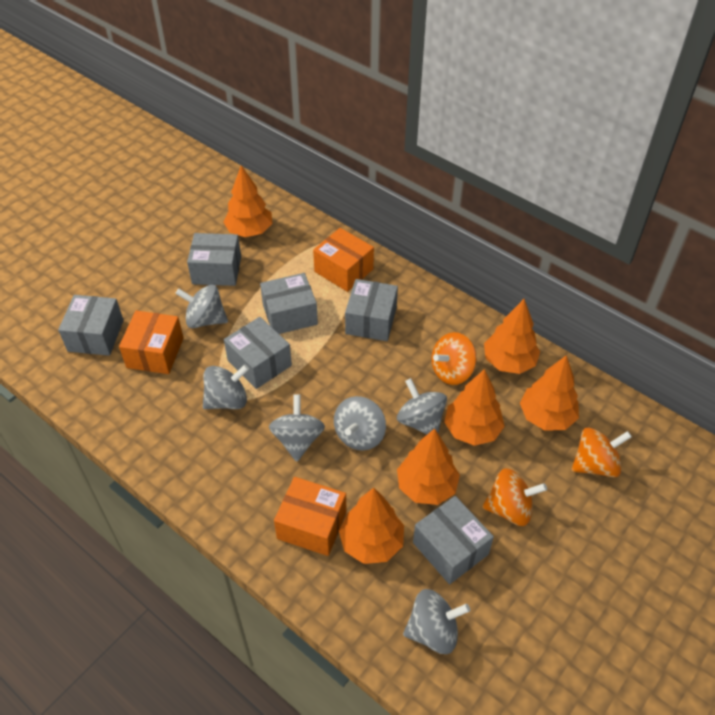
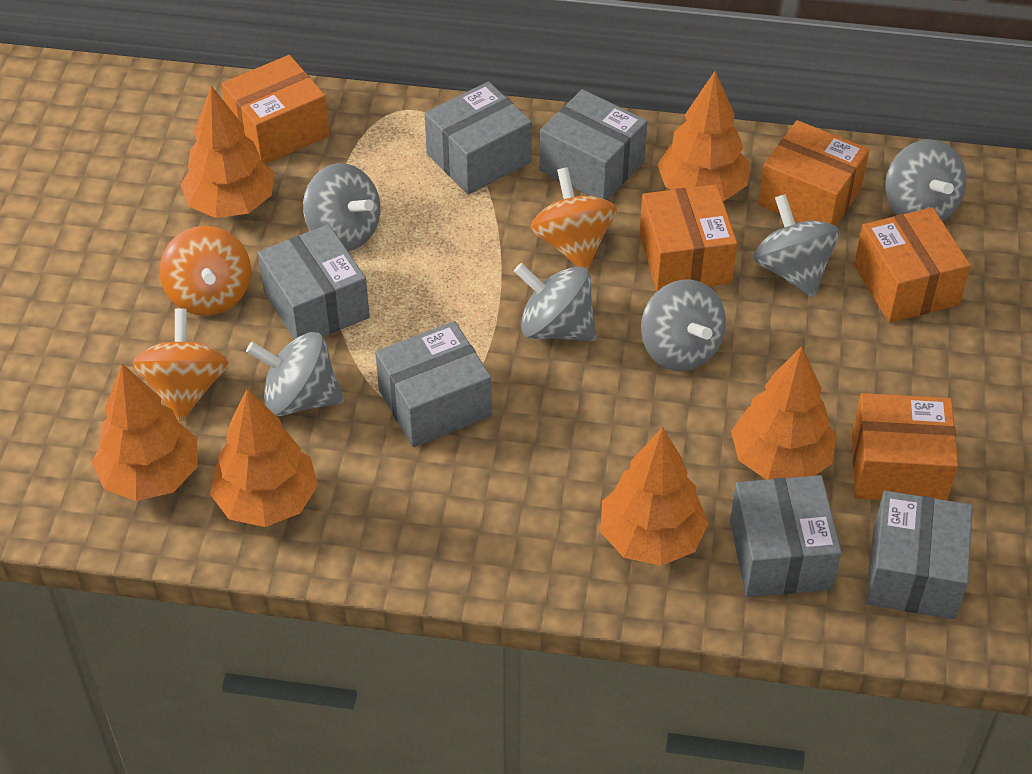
orange box: 3 -> 5

